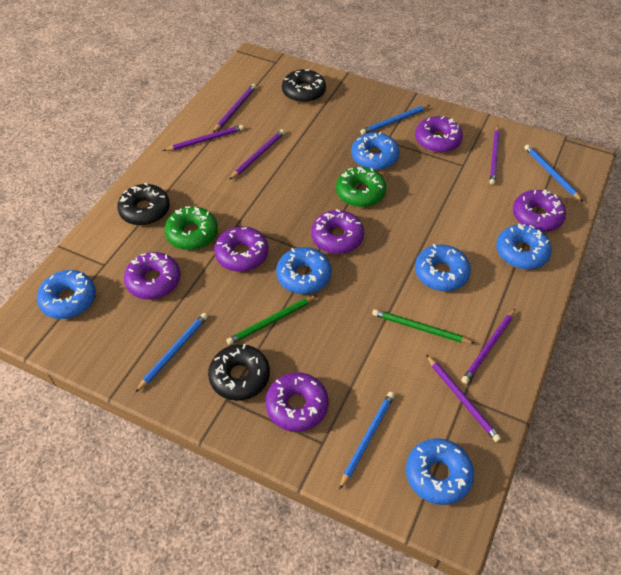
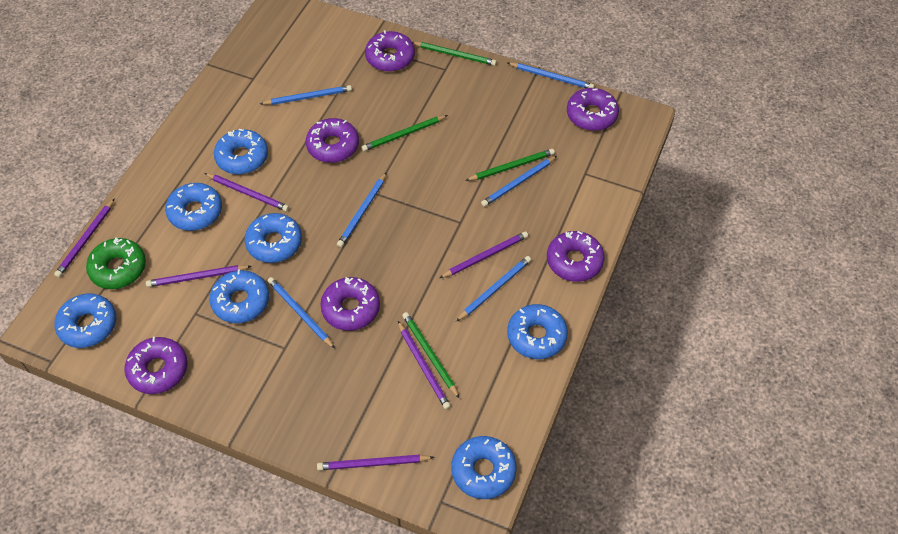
black donut: 3 -> 0
blue donut: 6 -> 7
blue pencil: 4 -> 6
green donut: 2 -> 1
green pencil: 2 -> 4

